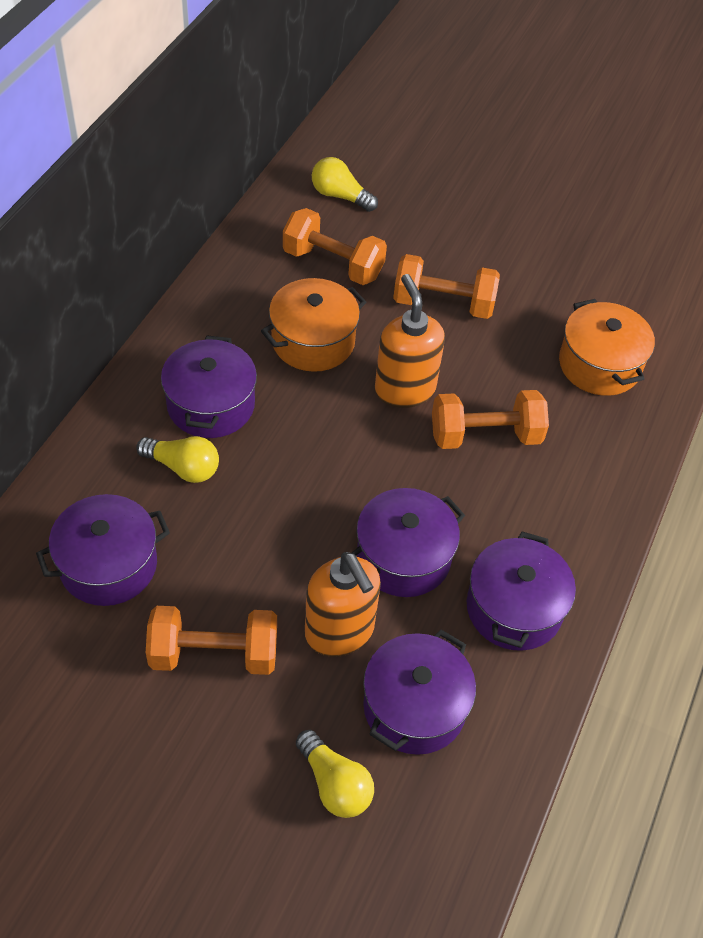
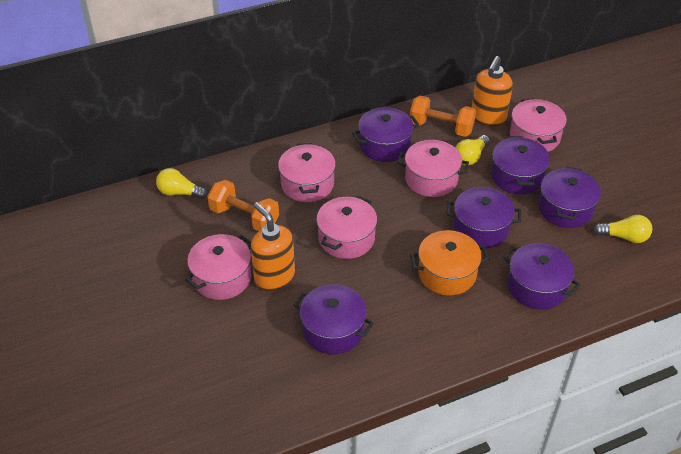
orange dumbbell: 4 -> 2
orange pot: 2 -> 1
pink pot: 0 -> 5
purple pot: 5 -> 6

